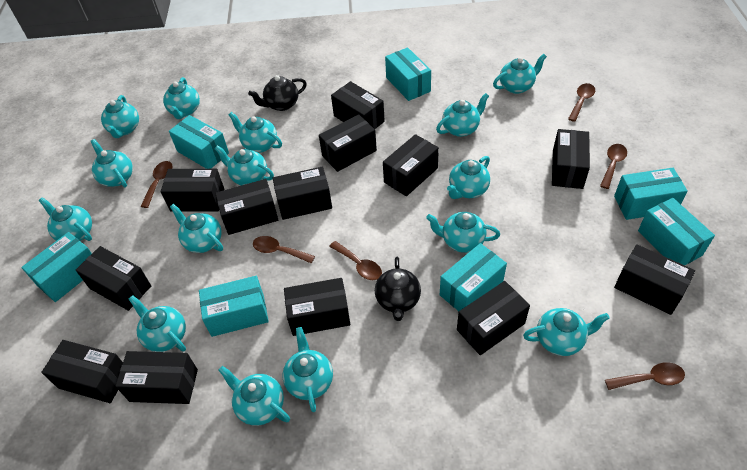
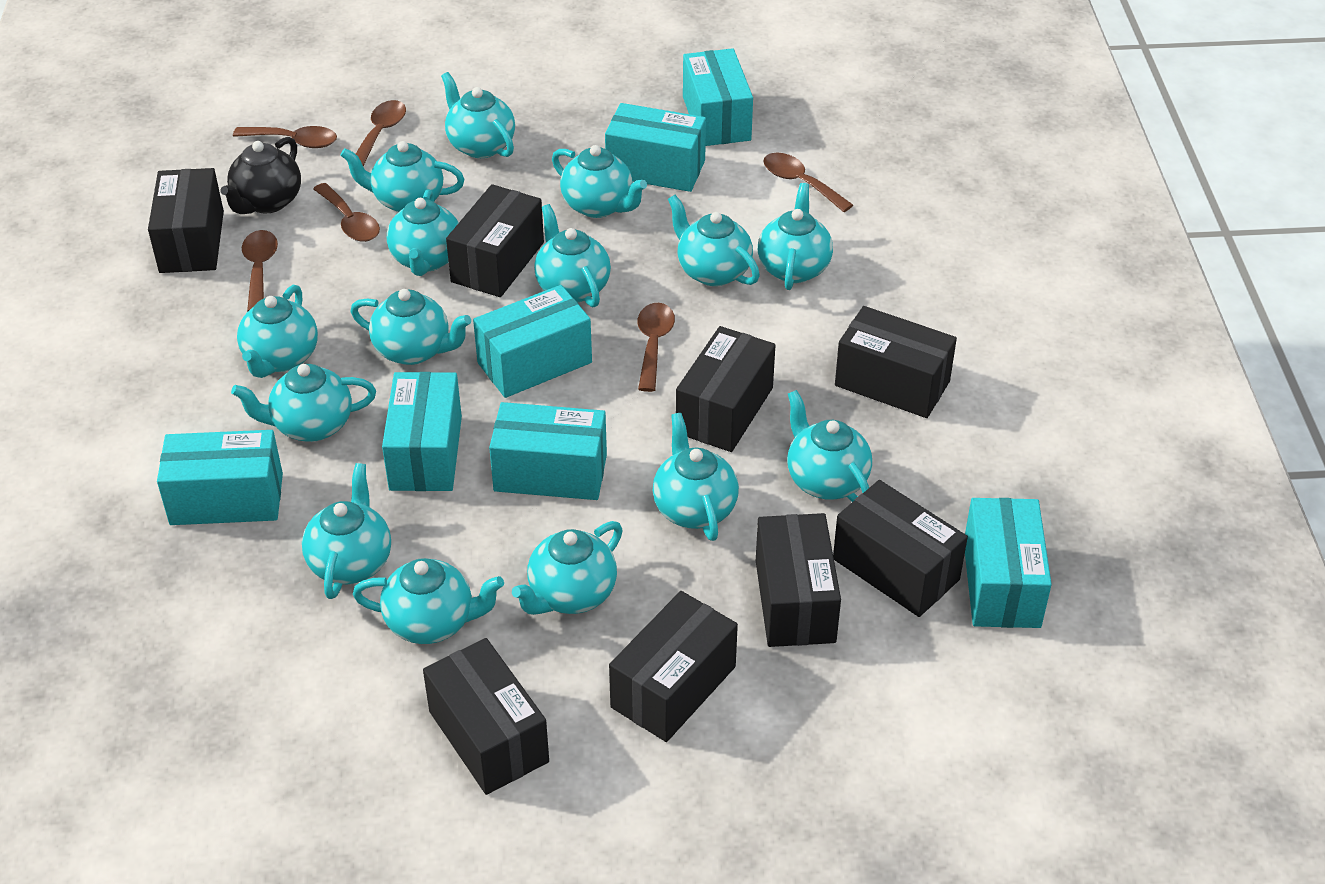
black box: 13 -> 8
black teapot: 2 -> 1

